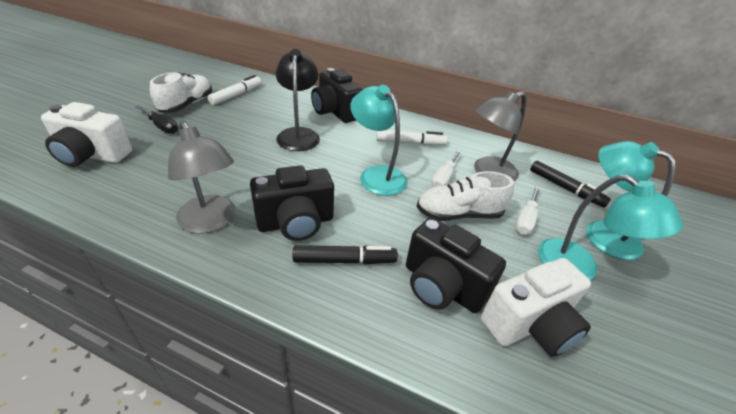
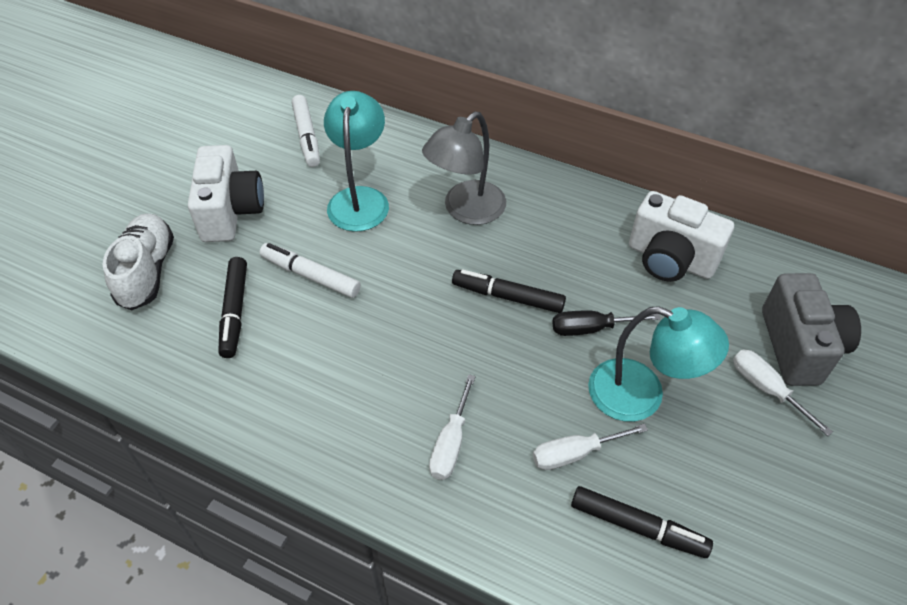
black camera: 3 -> 0
black lamp: 1 -> 0
black marker: 2 -> 3
grey camera: 0 -> 1
grey lamp: 2 -> 1
turquoise lamp: 3 -> 2
white screwdriver: 2 -> 3
white shoe: 2 -> 1

